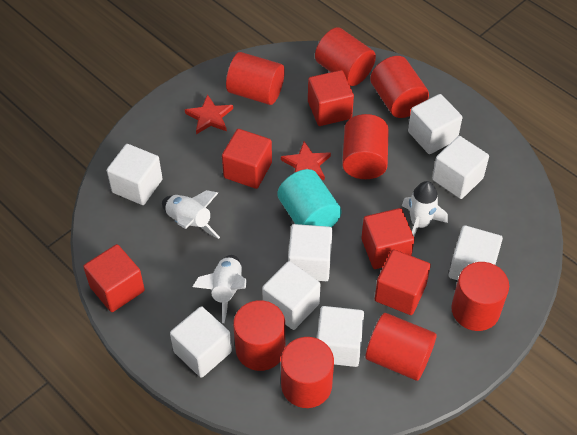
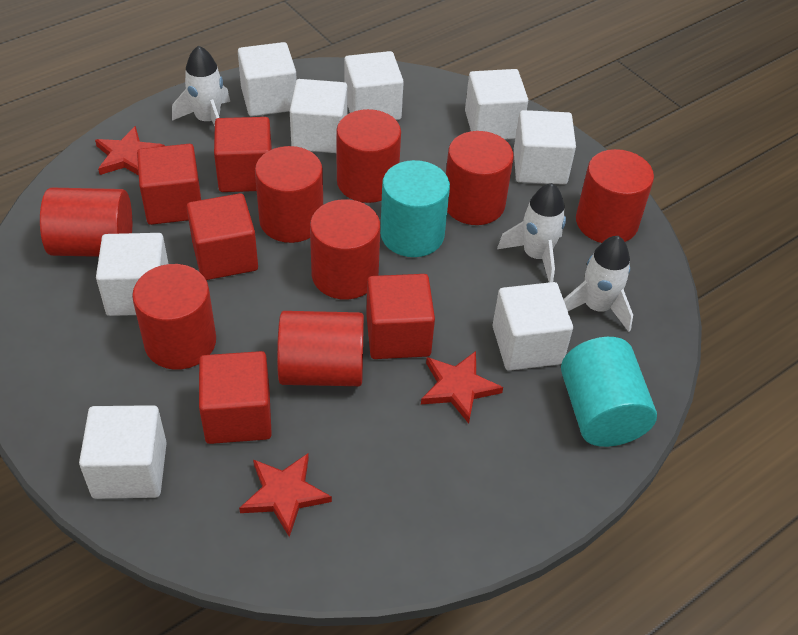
red star: 2 -> 3
turquoise cylinder: 1 -> 2

